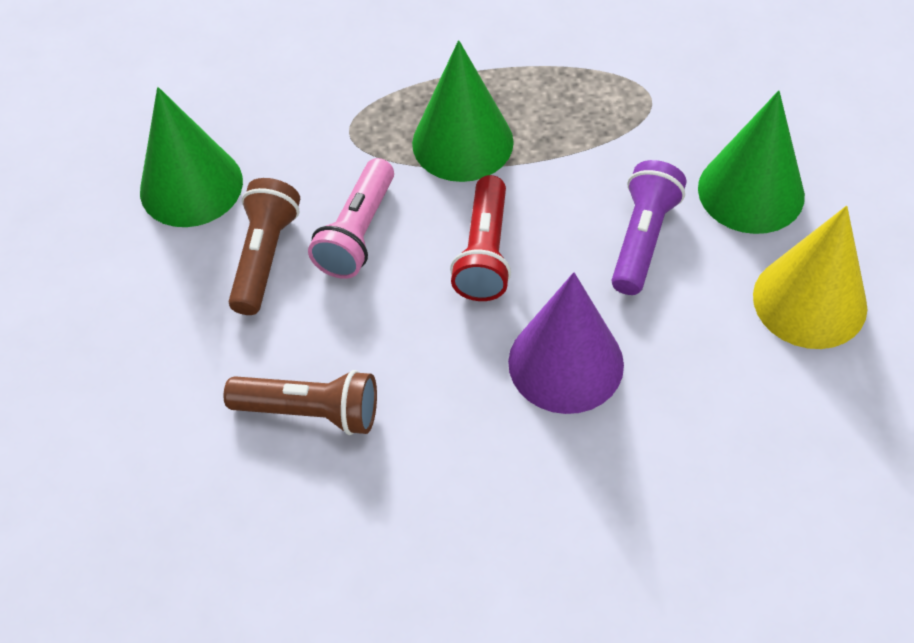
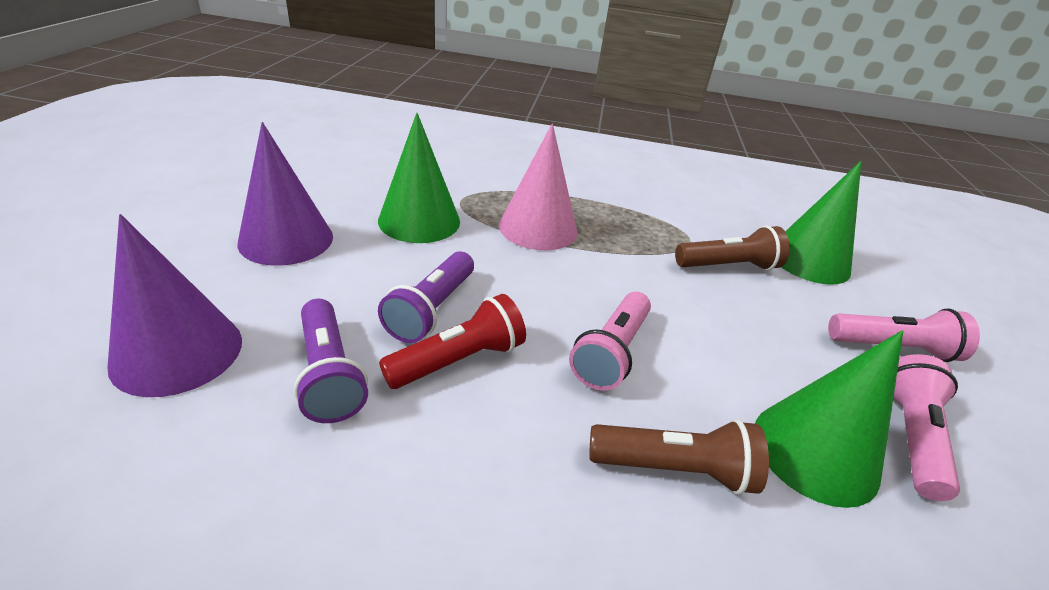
pink cone: 0 -> 1
pink flashlight: 1 -> 3
purple cone: 1 -> 2
purple flashlight: 1 -> 2
yellow cone: 1 -> 0

